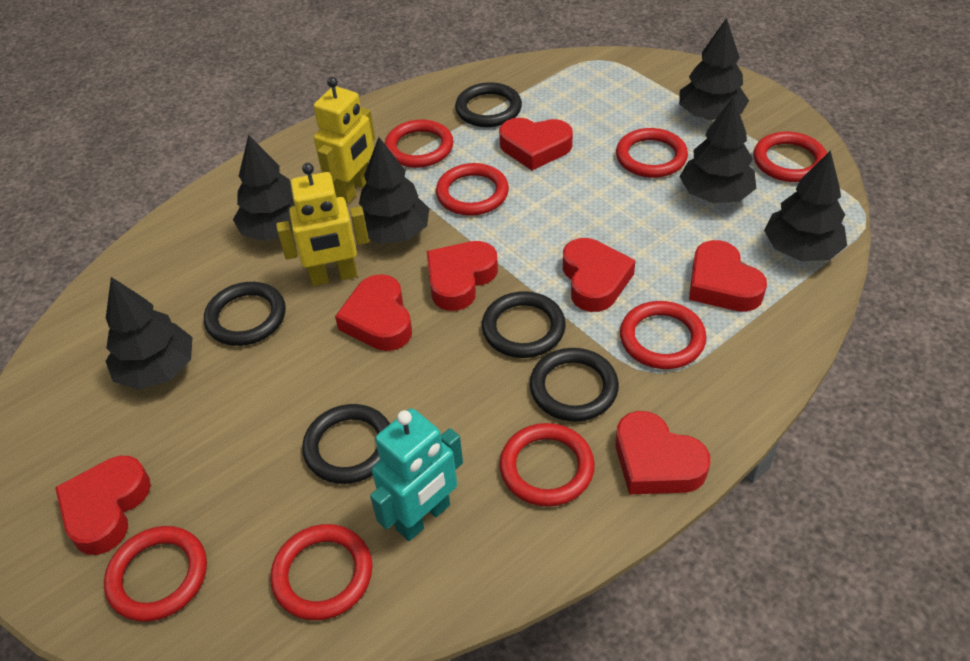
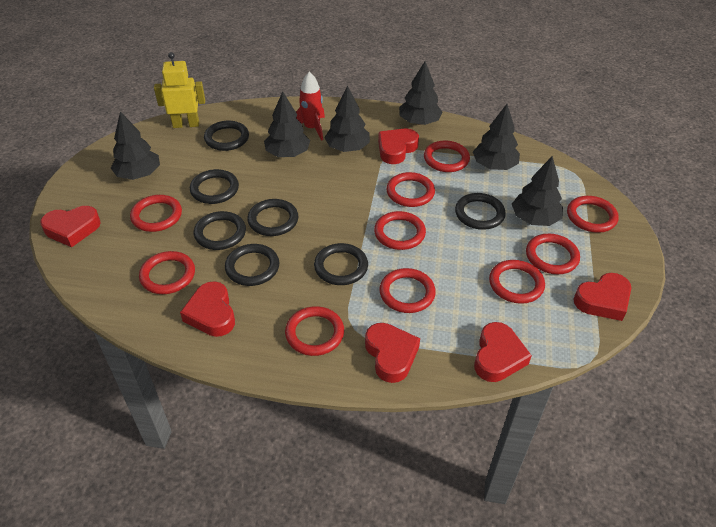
black ring: 5 -> 7
red heart: 7 -> 6
red ring: 8 -> 10
red rocket: 0 -> 1
turquoise robot: 1 -> 0
yellow robot: 2 -> 1

